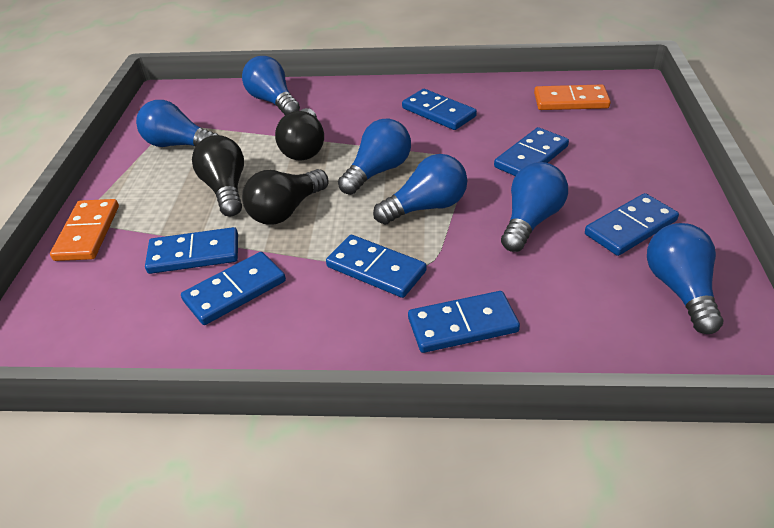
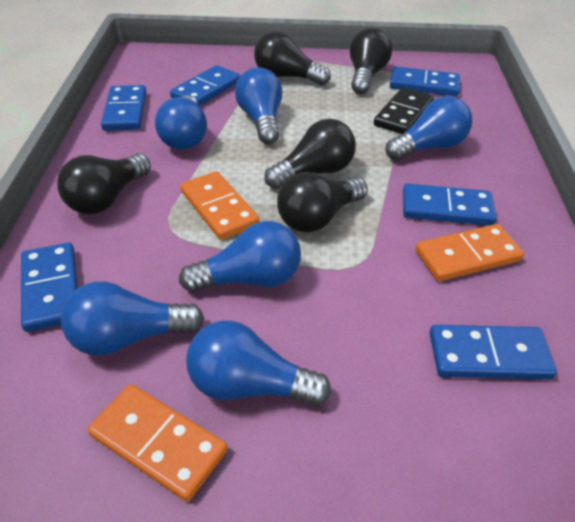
black domino: 0 -> 1
black light bulb: 3 -> 5
blue domino: 7 -> 6
orange domino: 2 -> 3

